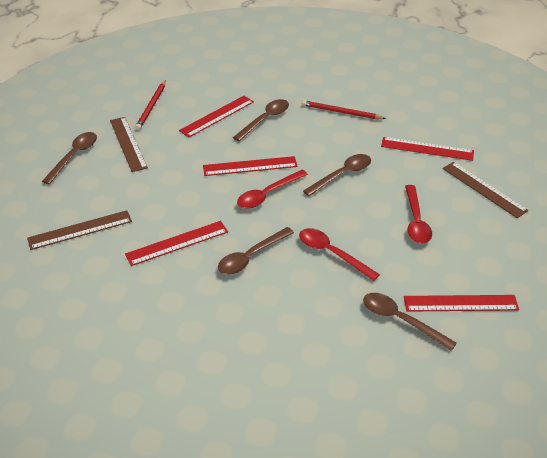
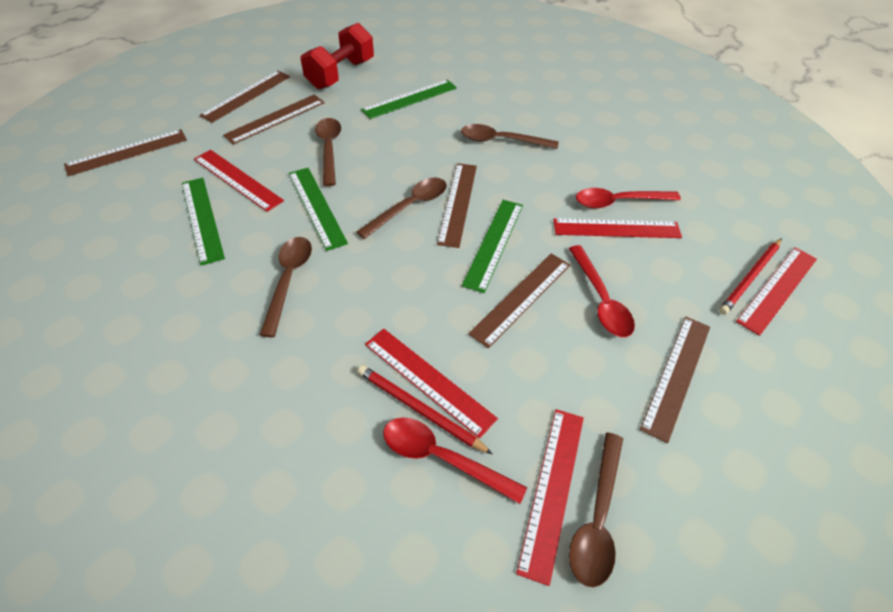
brown ruler: 3 -> 6
green ruler: 0 -> 4
red dumbbell: 0 -> 1

